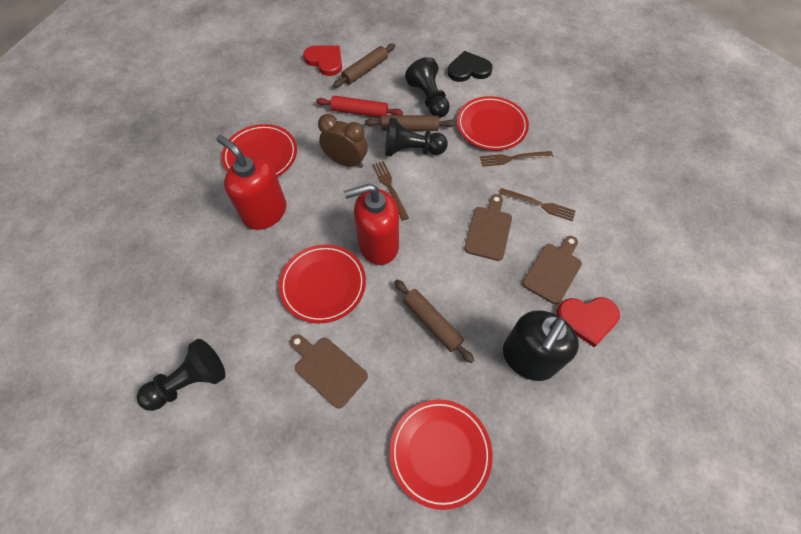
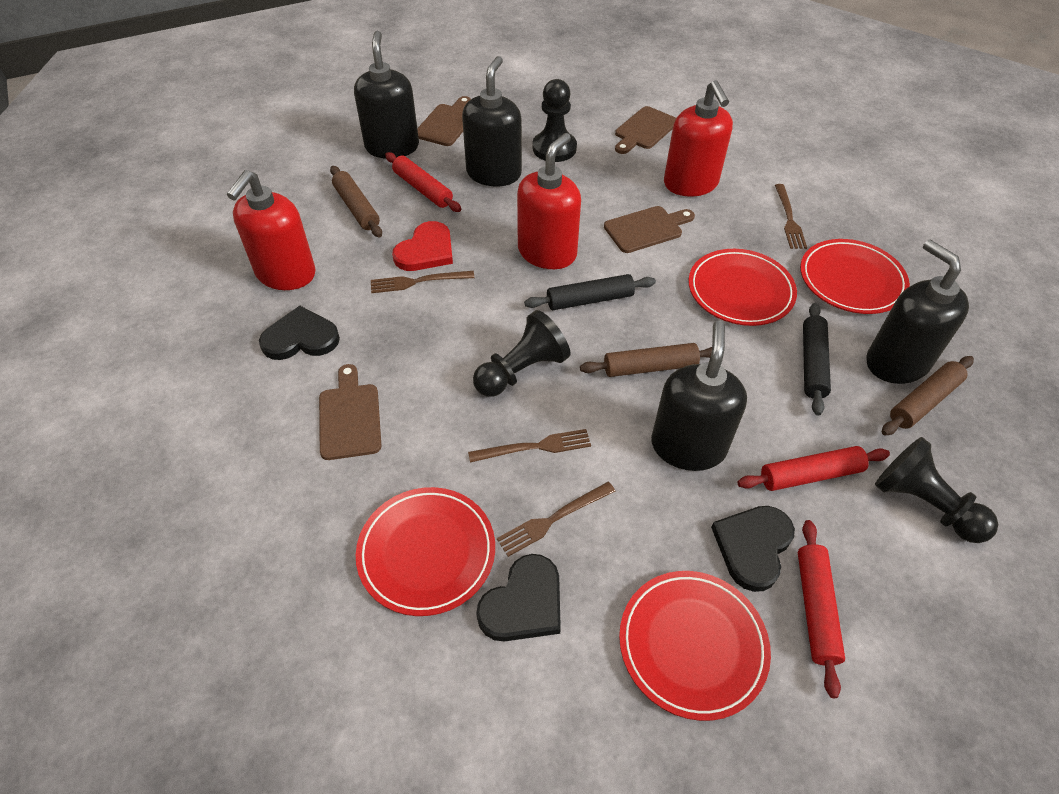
black heart: 1 -> 3
black rolling pin: 0 -> 2
black soap dispenser: 1 -> 4
brown clock: 1 -> 0
brown cutting board: 3 -> 4
brown fork: 3 -> 4
red heart: 2 -> 1
red rolling pin: 1 -> 3
red soap dispenser: 2 -> 3

